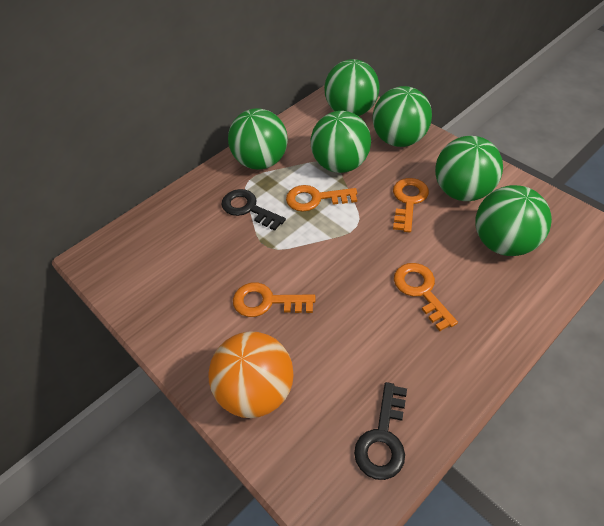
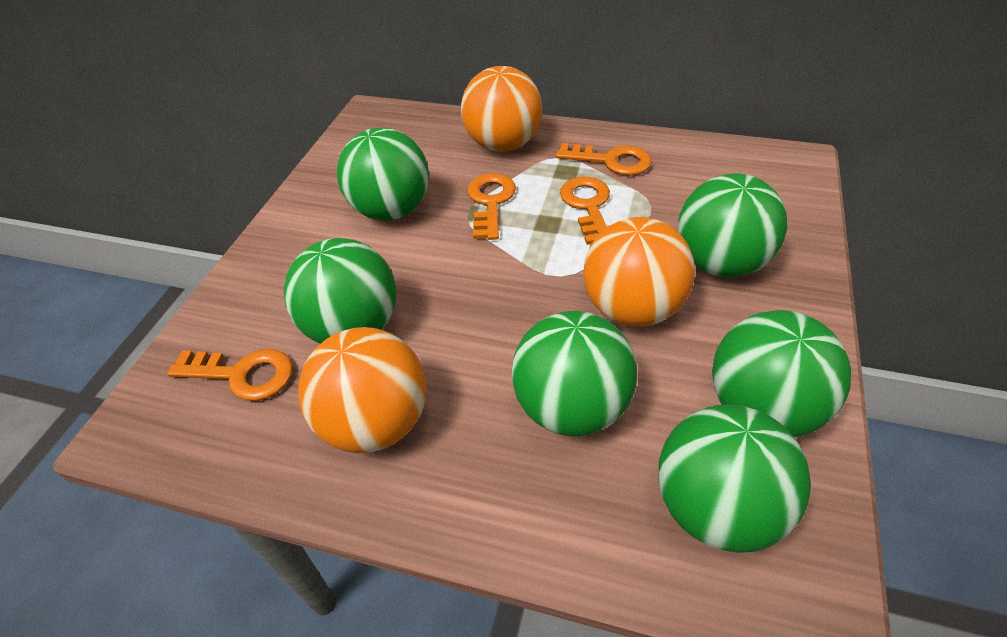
black key: 2 -> 0
orange ball: 1 -> 3

